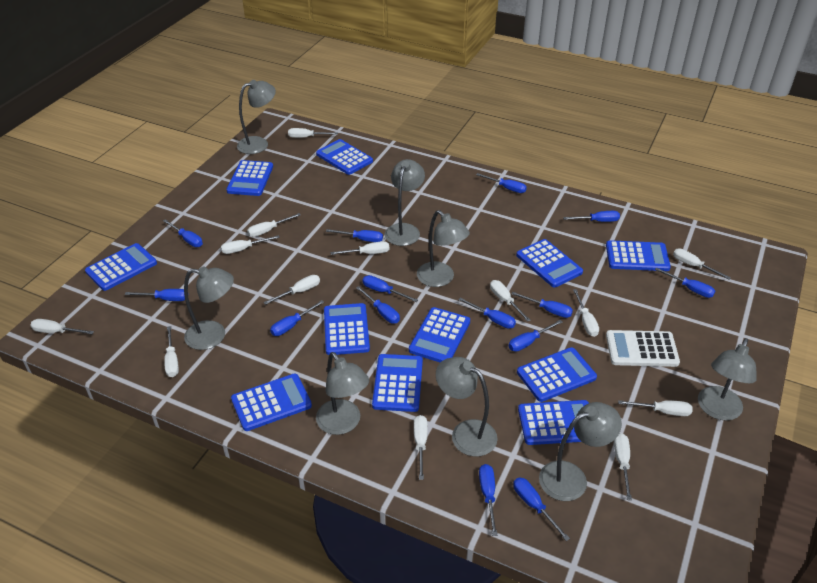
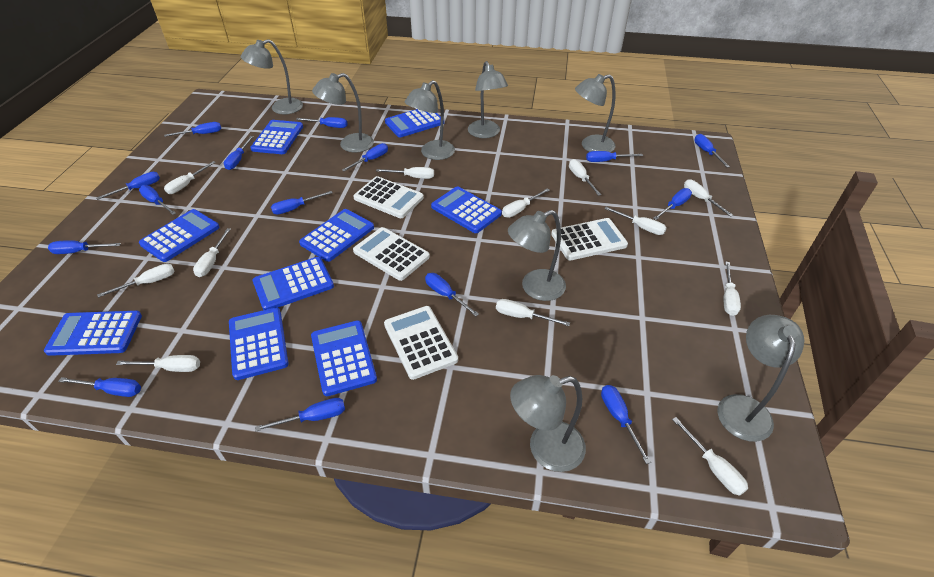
blue calculator: 11 -> 9
blue screwdriver: 14 -> 15
white calculator: 1 -> 4
white screwdriver: 13 -> 12

